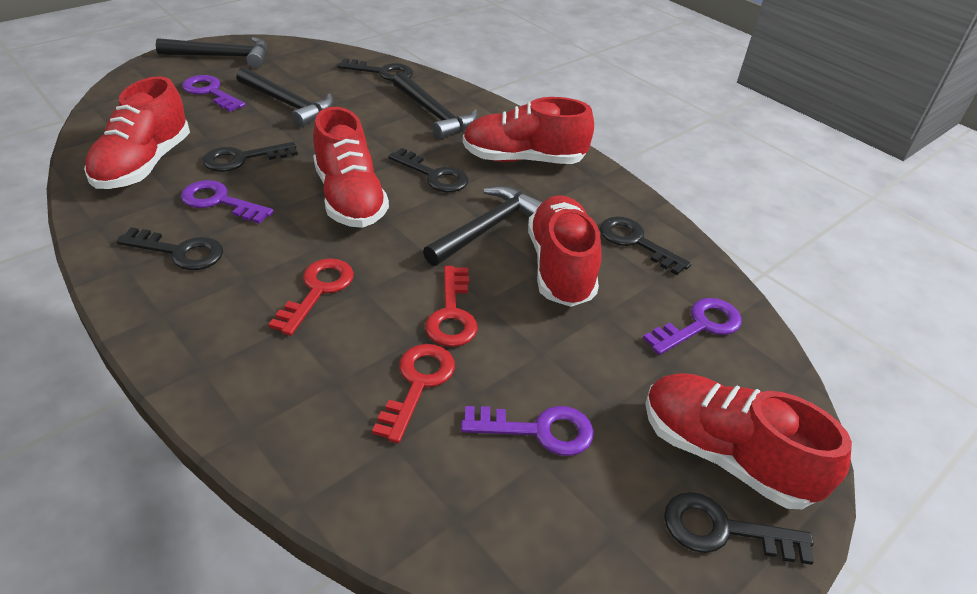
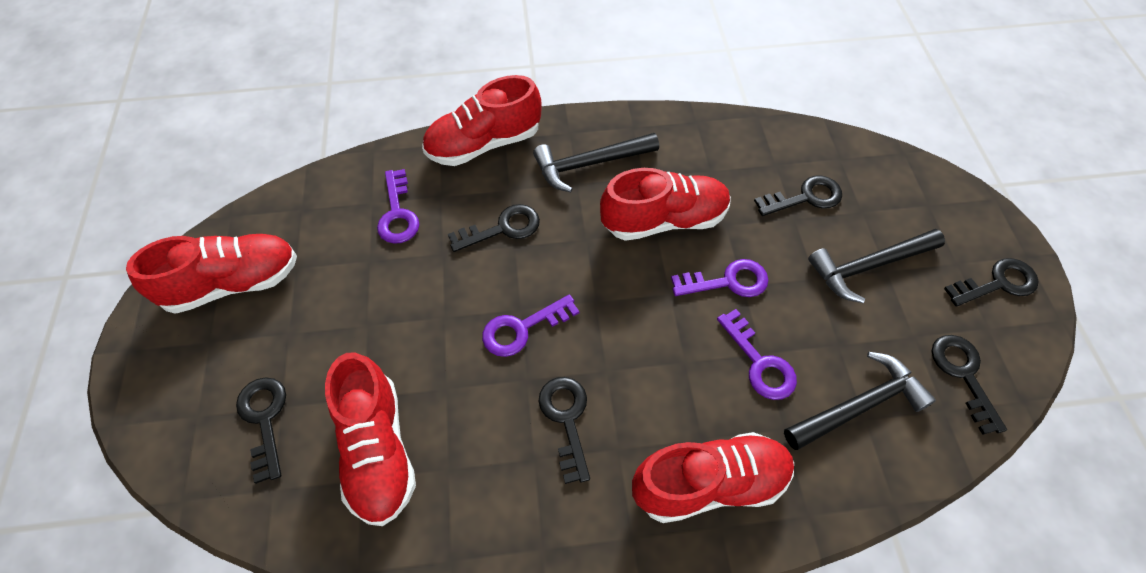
black hammer: 4 -> 3
red key: 3 -> 0

